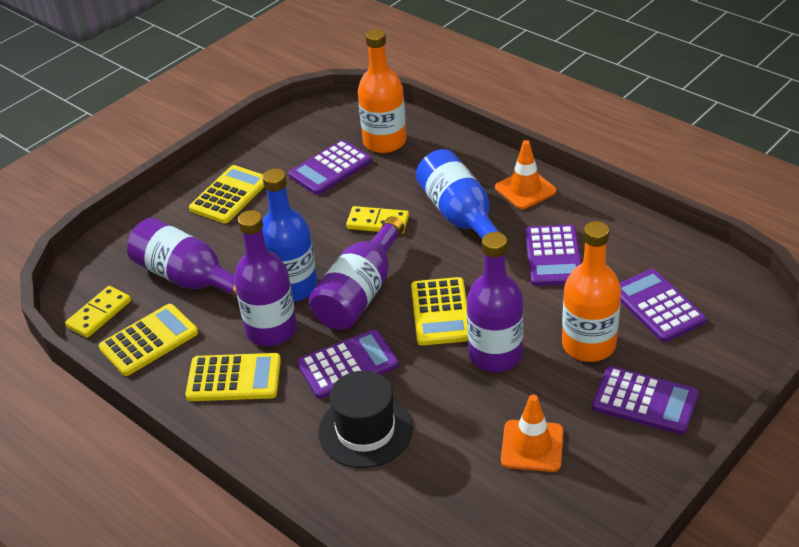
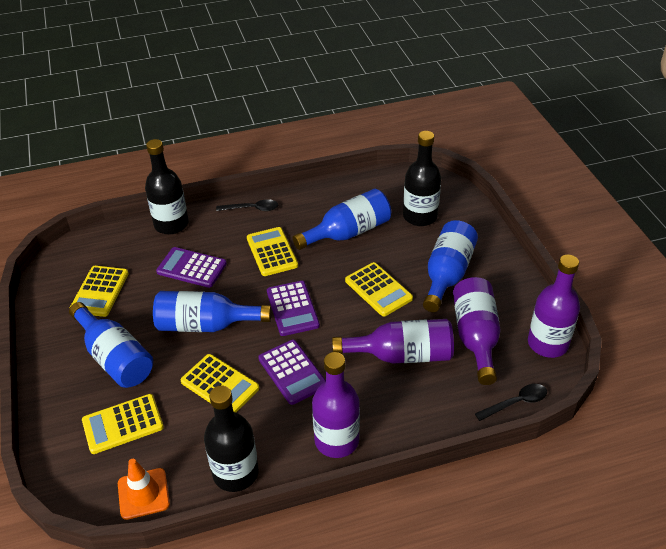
black bottle: 0 -> 3
black hat: 1 -> 0
black spoon: 0 -> 2
blue bottle: 2 -> 4
orange bottle: 2 -> 0
orange traffic cone: 2 -> 1
purple calculator: 5 -> 3
yellow calculator: 4 -> 5
yellow domino: 2 -> 0

